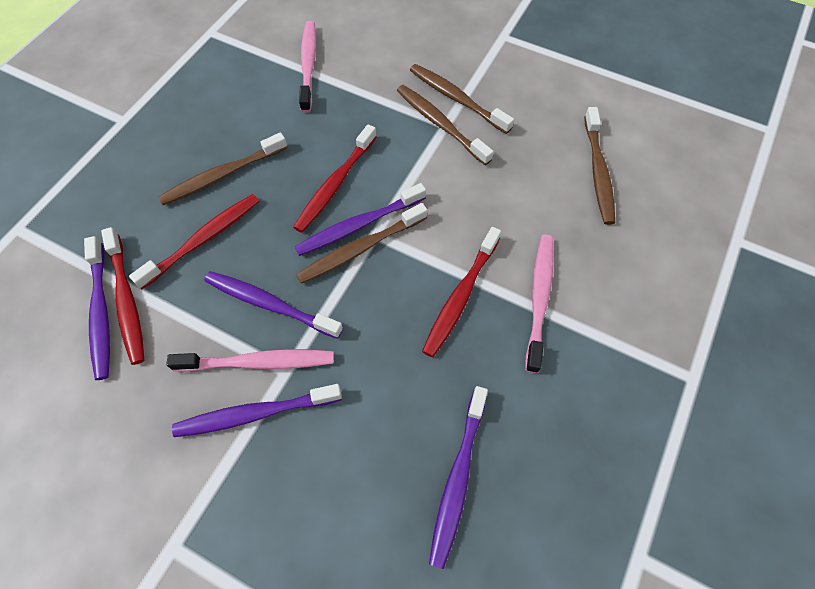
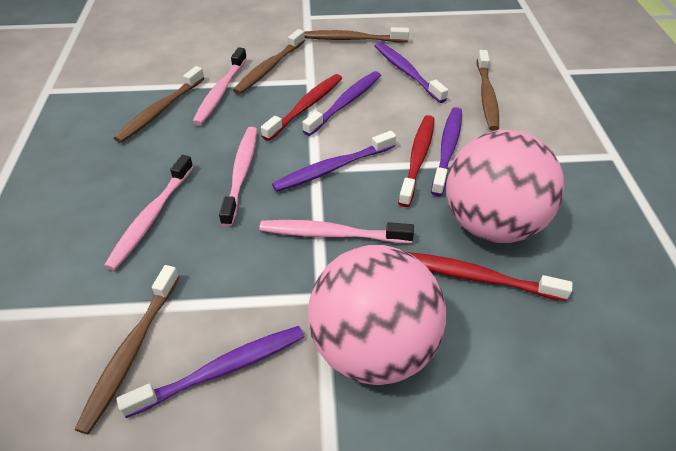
pink ball: 0 -> 2
pink toothbrush: 3 -> 4
red toothbrush: 4 -> 3

